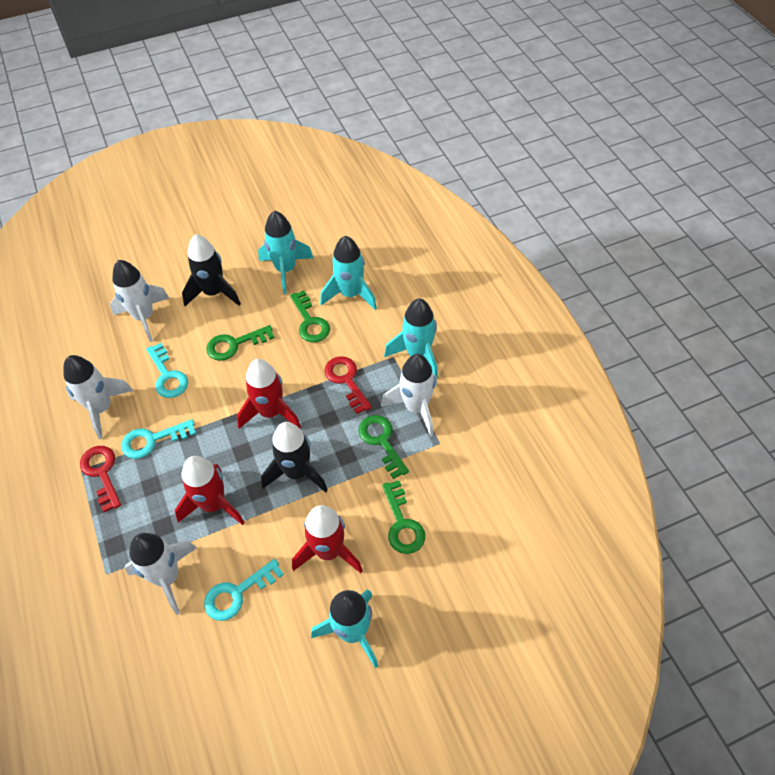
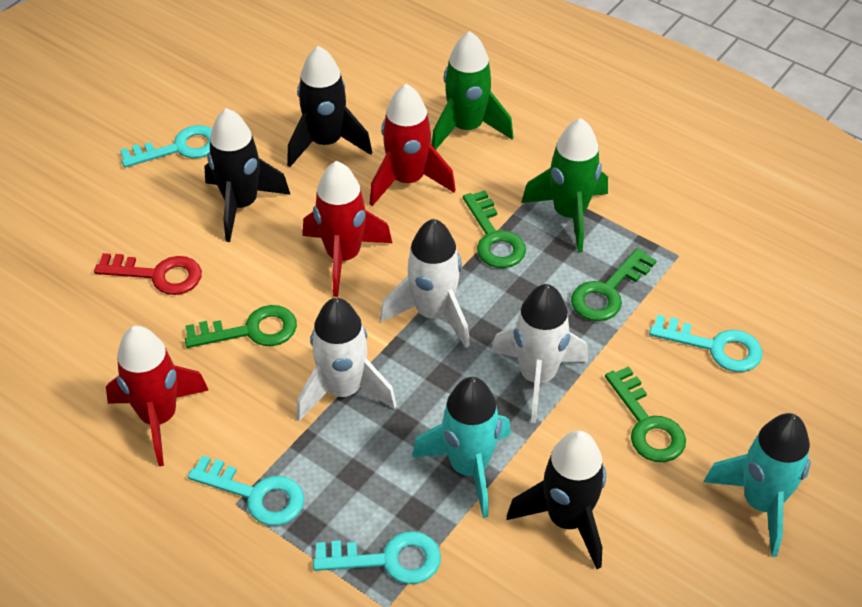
black rocket: 2 -> 3
green rocket: 0 -> 2
red key: 2 -> 1
turquoise key: 3 -> 4
turquoise rocket: 4 -> 2
white rocket: 4 -> 3

